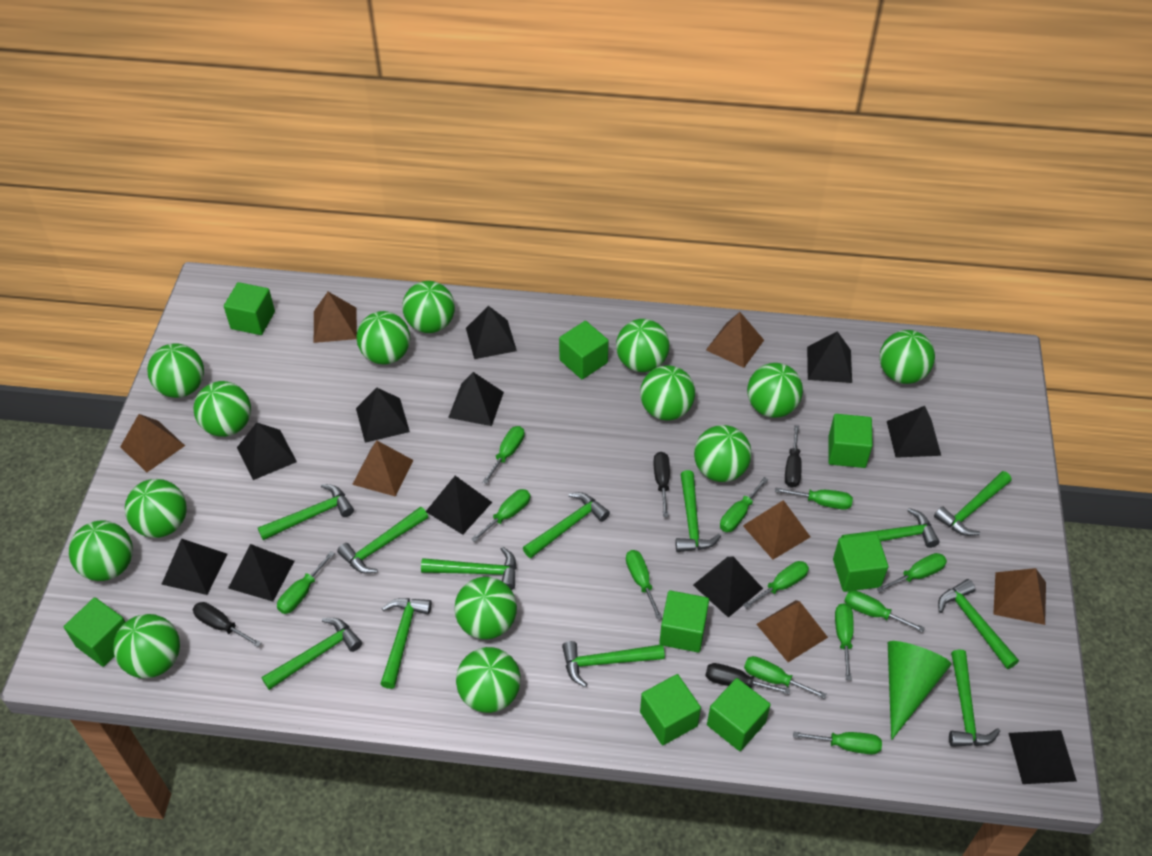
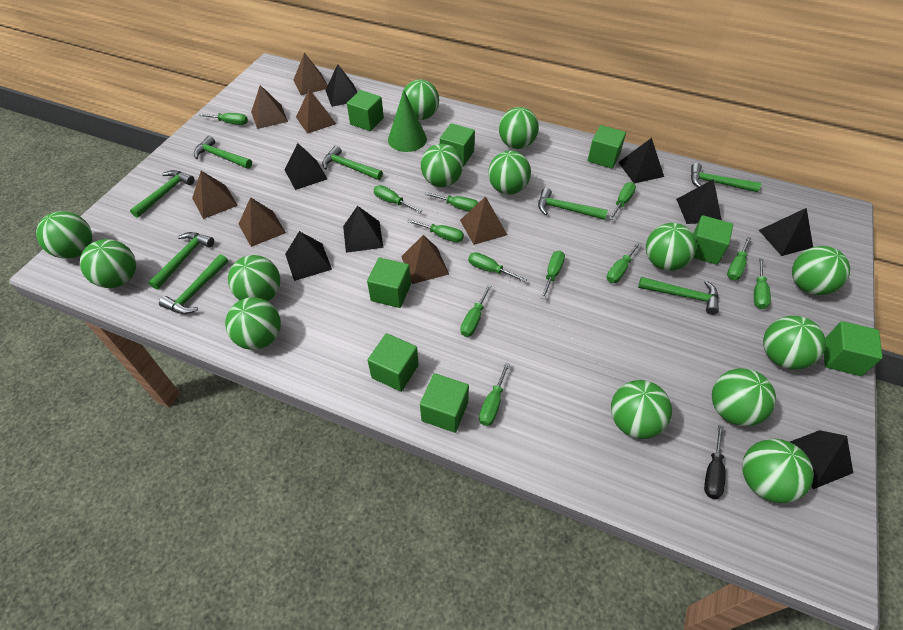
black pyramid: 11 -> 8
black screwdriver: 4 -> 1
green hammer: 12 -> 8

